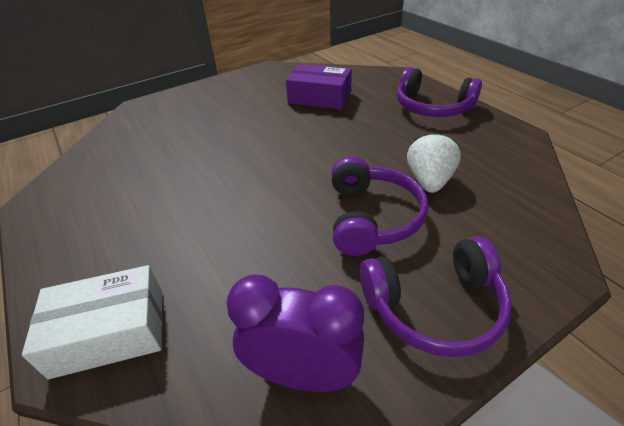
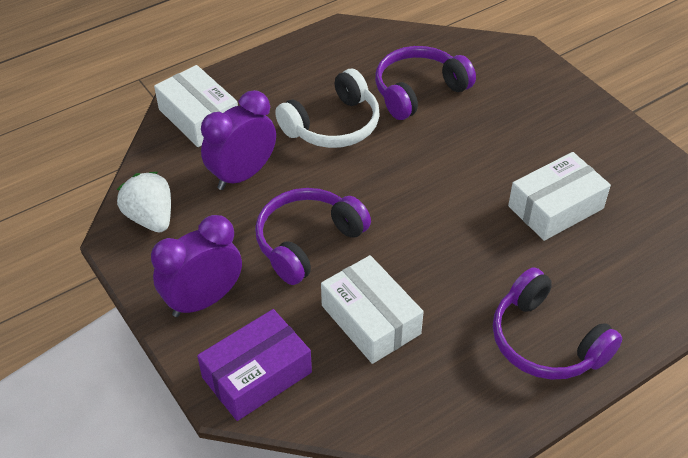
purple clock: 1 -> 2
white box: 1 -> 3
white headphones: 0 -> 1

